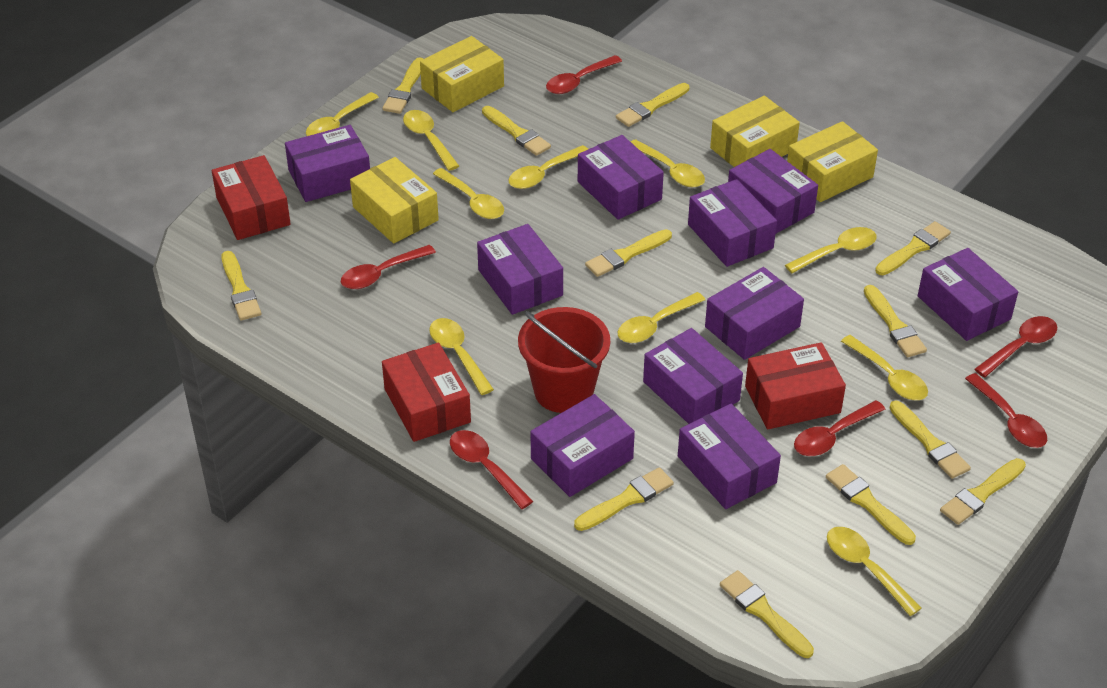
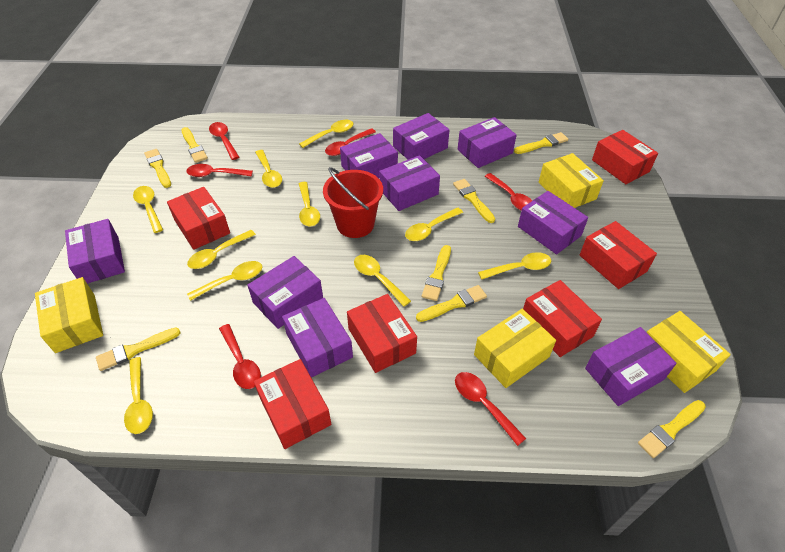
purple box: 10 -> 9
red box: 3 -> 6
yellow brush: 12 -> 8

